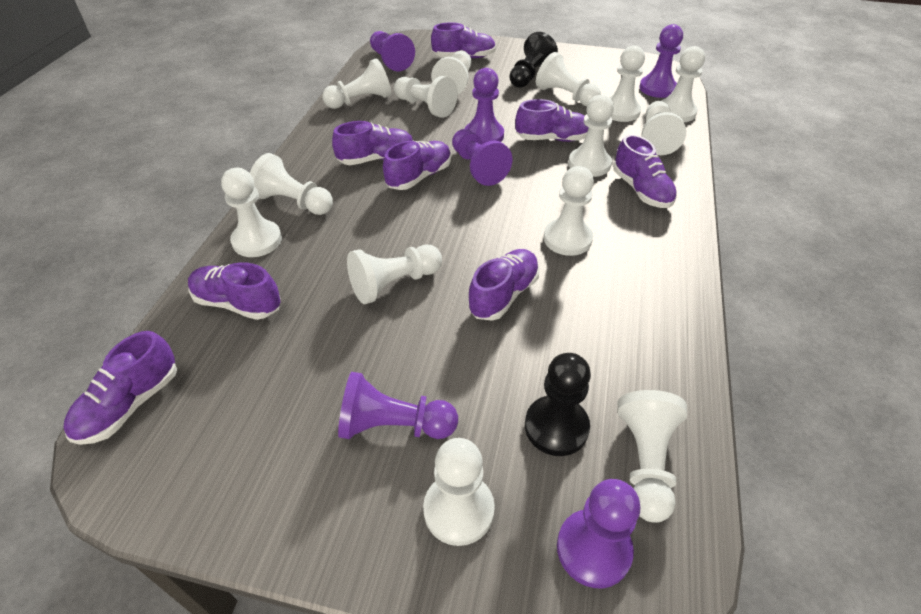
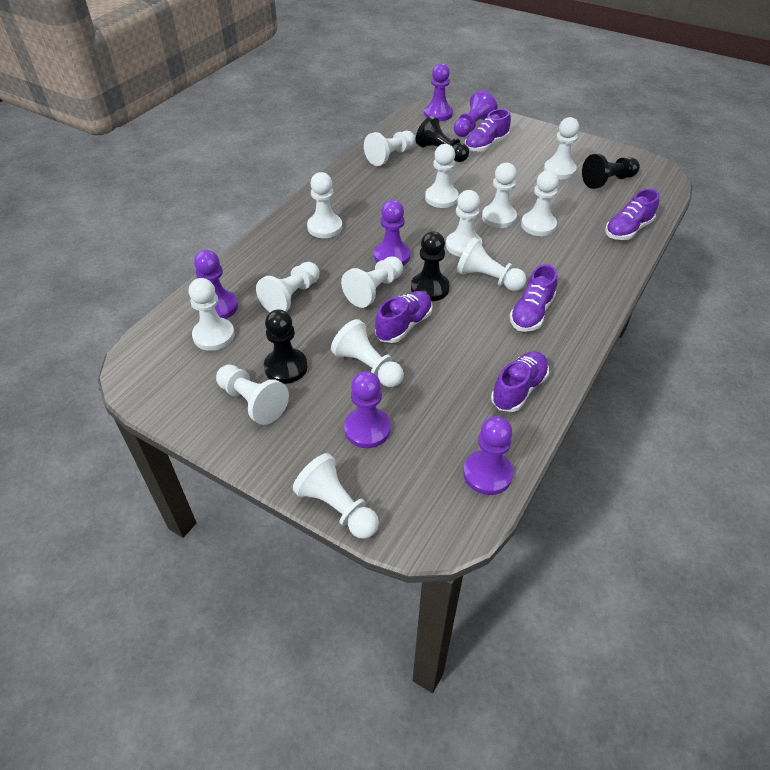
black pawn: 2 -> 4
purple shoe: 8 -> 5

